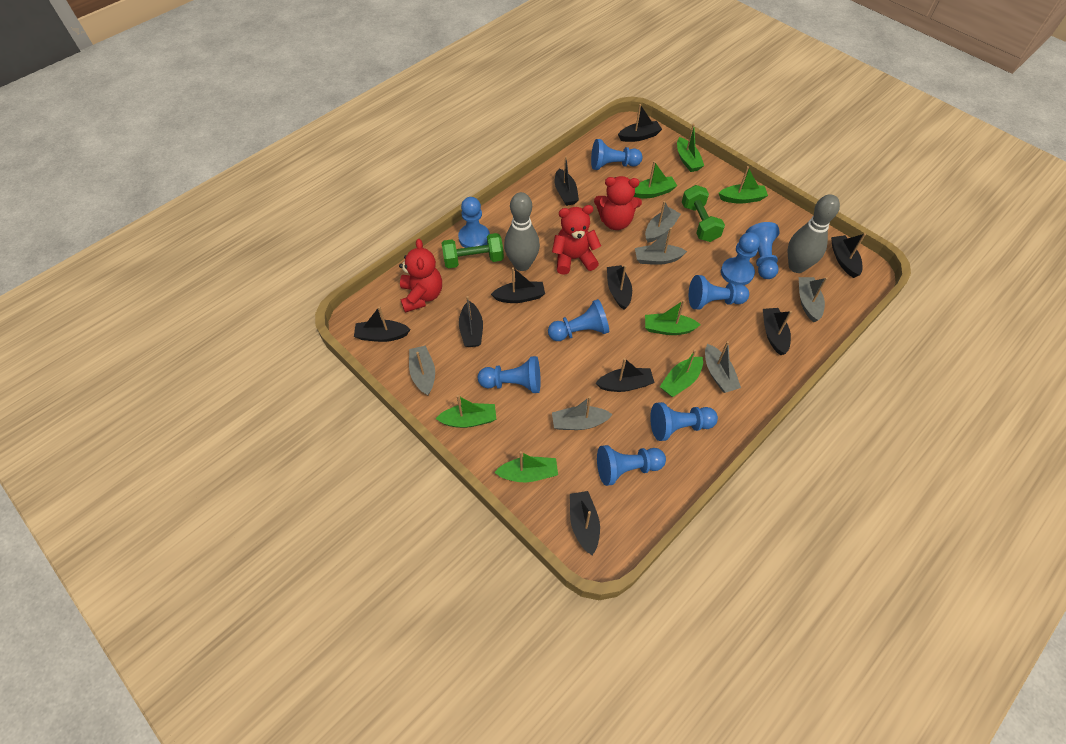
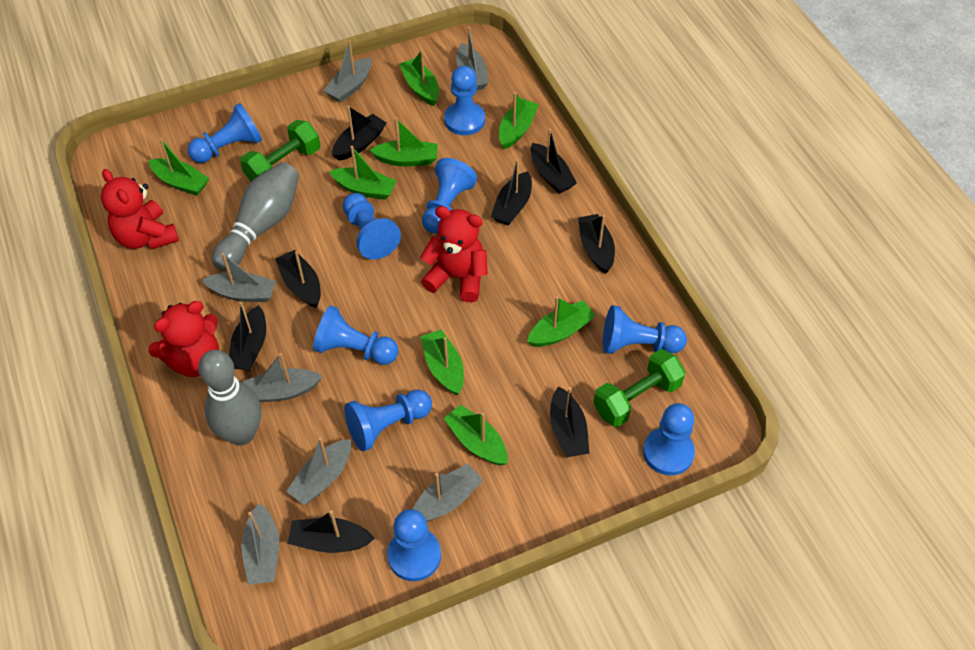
black boat: 10 -> 8
green boat: 7 -> 8
grey boat: 6 -> 7

